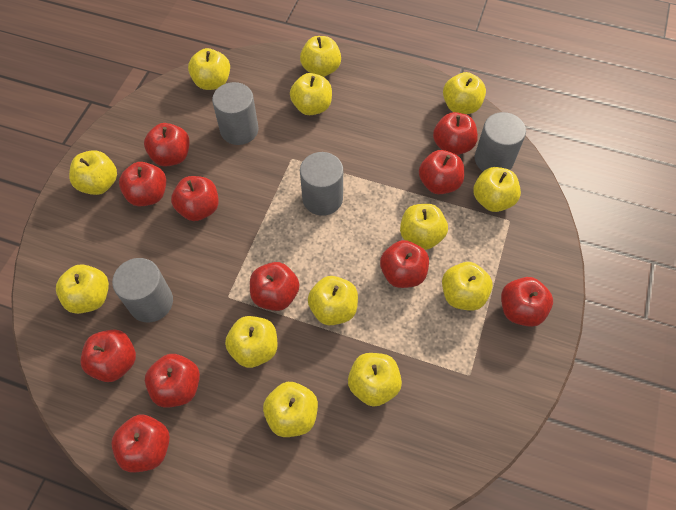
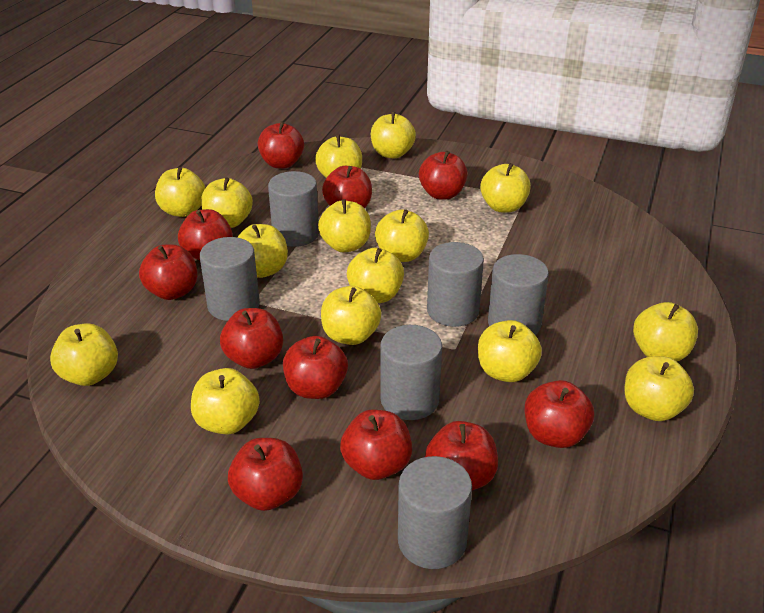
grey cylinder: 4 -> 6
yellow apple: 13 -> 15

